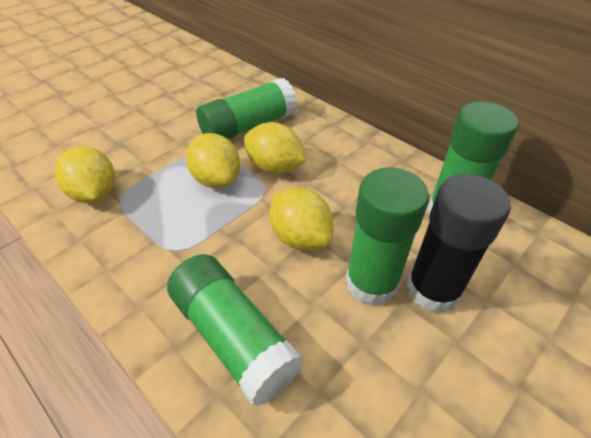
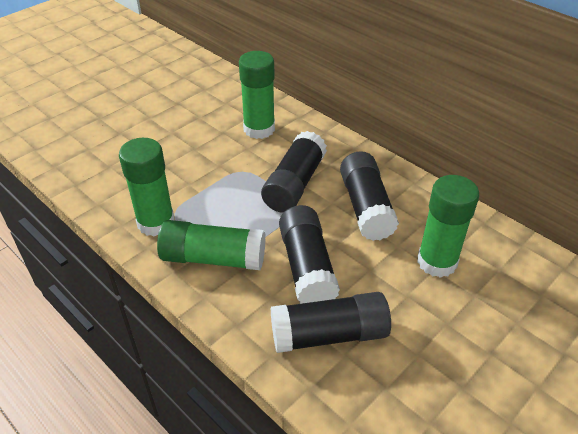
black glue stick: 1 -> 4
yellow lemon: 4 -> 0

